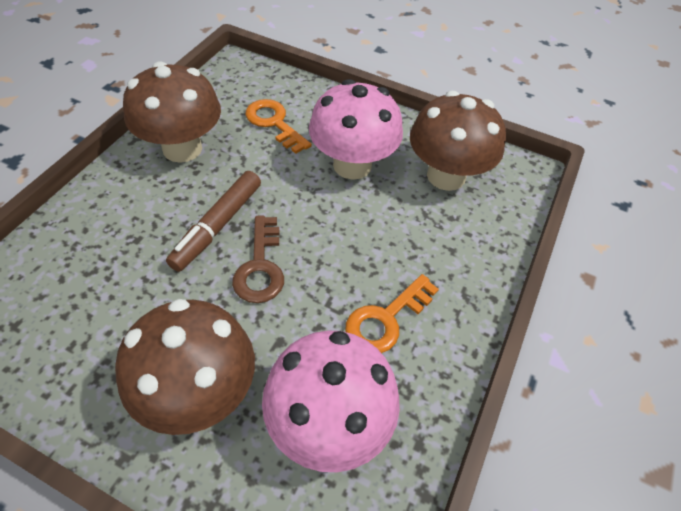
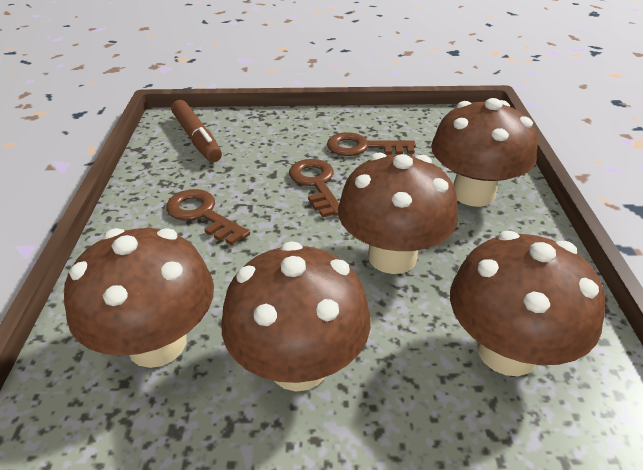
brown key: 1 -> 3
brown mushroom: 3 -> 5
orange key: 2 -> 0
pink mushroom: 2 -> 0

